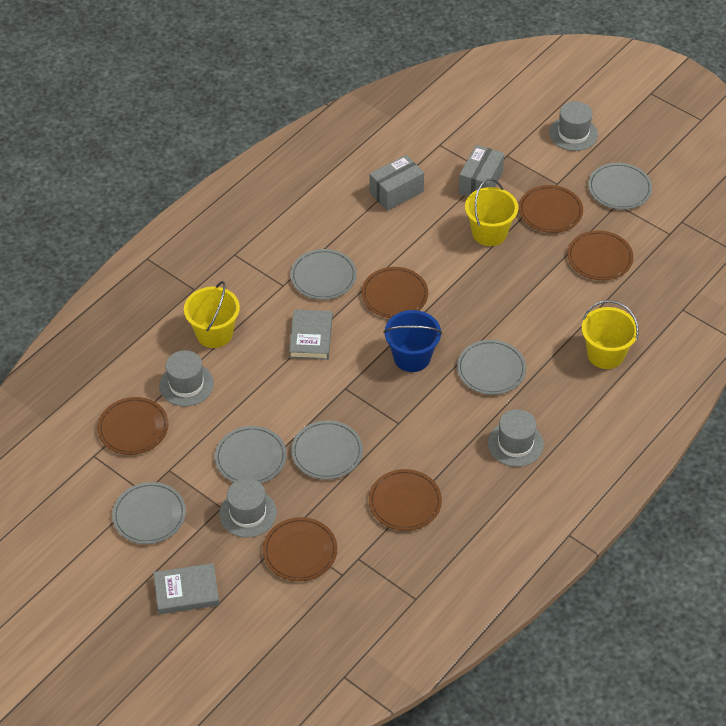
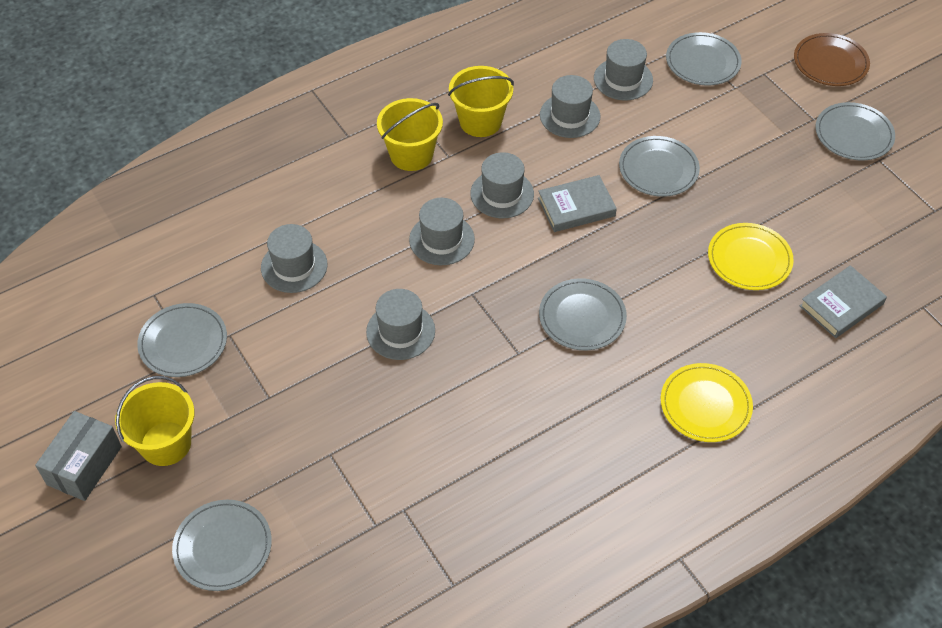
blue bucket: 1 -> 0
brown plate: 6 -> 1
grey box: 2 -> 1
grey hat: 4 -> 6
yellow plate: 0 -> 2

